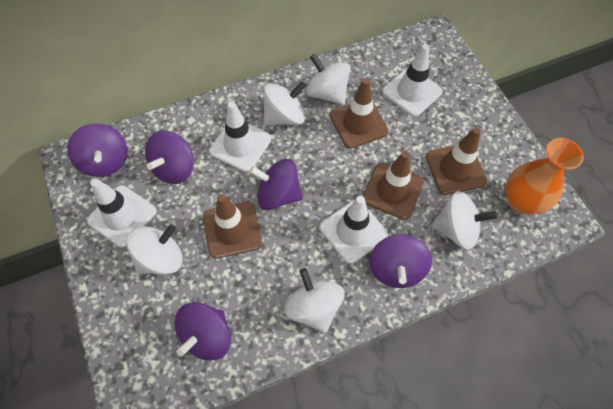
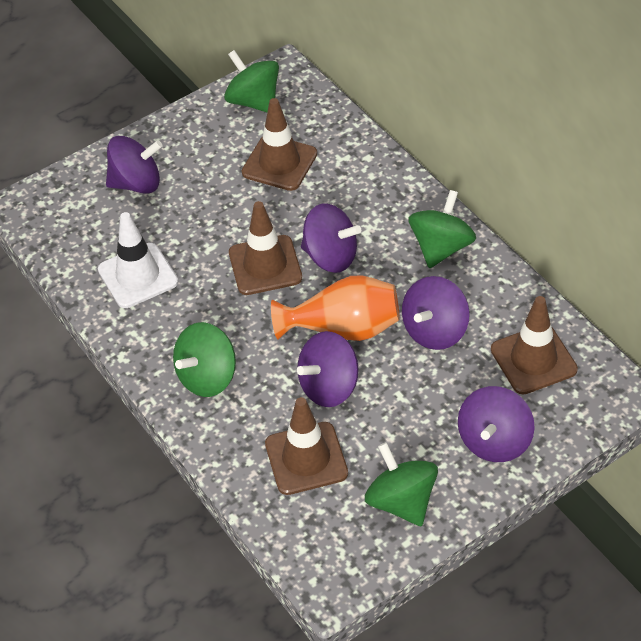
green spinning top: 0 -> 4
white spinning top: 5 -> 0
white traffic cone: 4 -> 1

